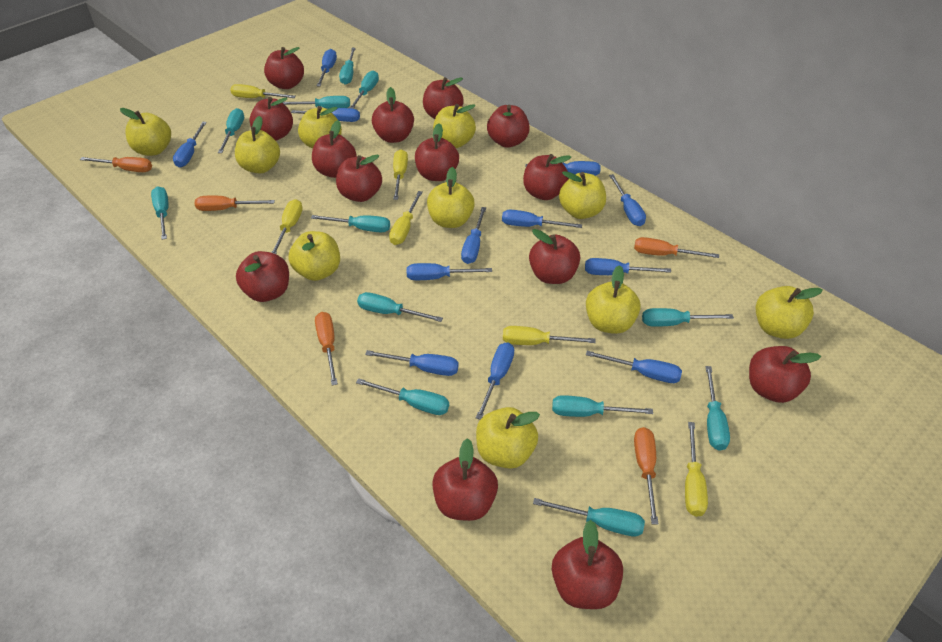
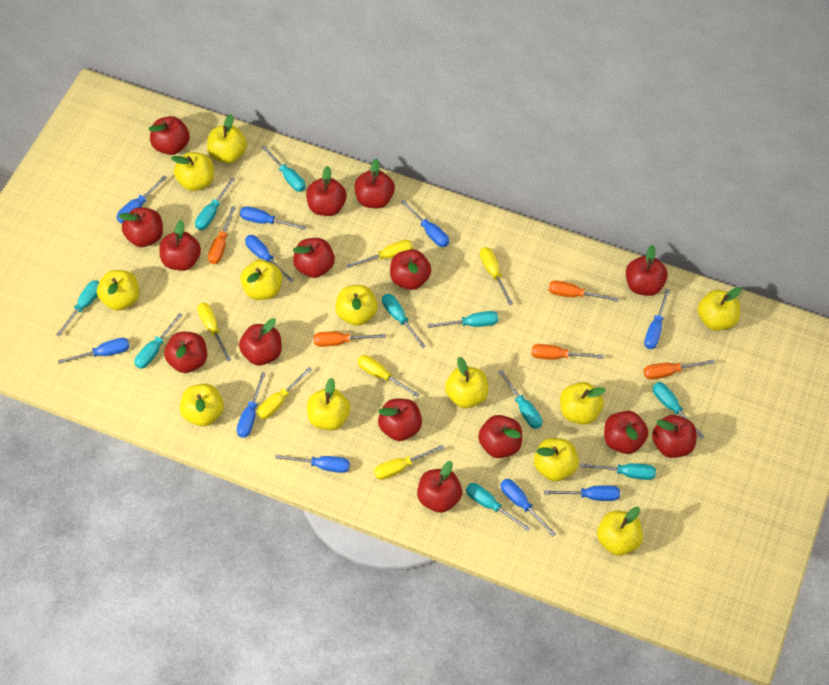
blue screwdriver: 12 -> 10
red apple: 14 -> 15
turquoise screwdriver: 12 -> 10
yellow apple: 10 -> 12

